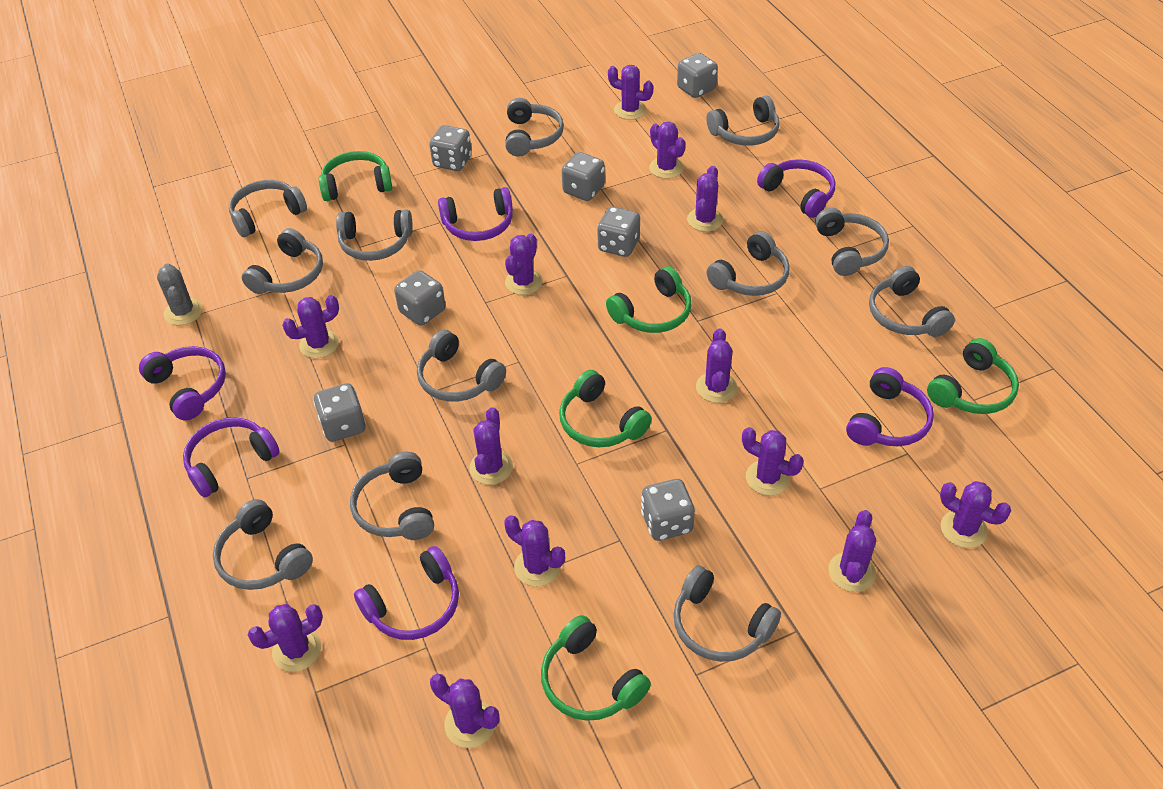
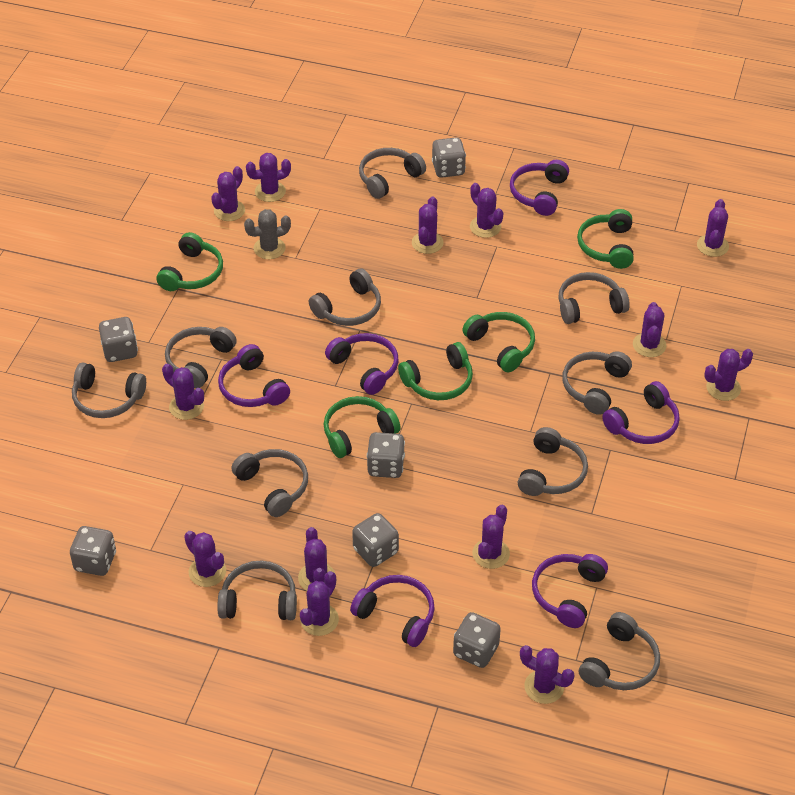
grey dice: 7 -> 6
grey headphones: 12 -> 10

